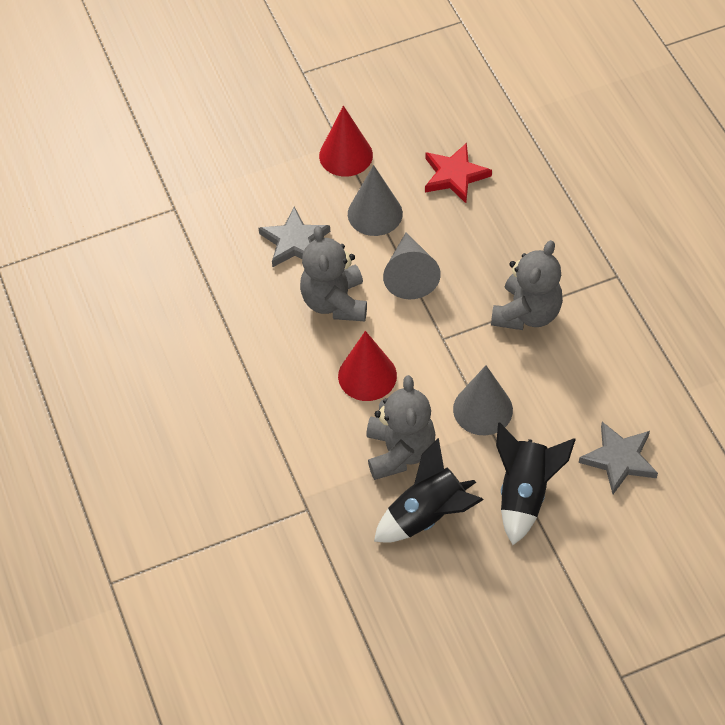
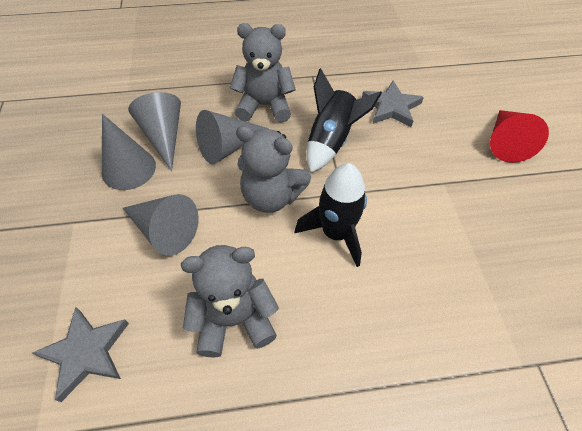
grey cone: 3 -> 4
red cone: 2 -> 1
red star: 1 -> 0

